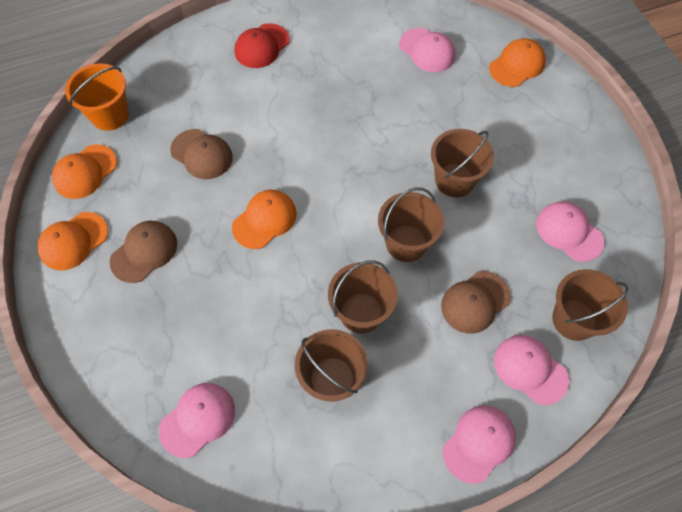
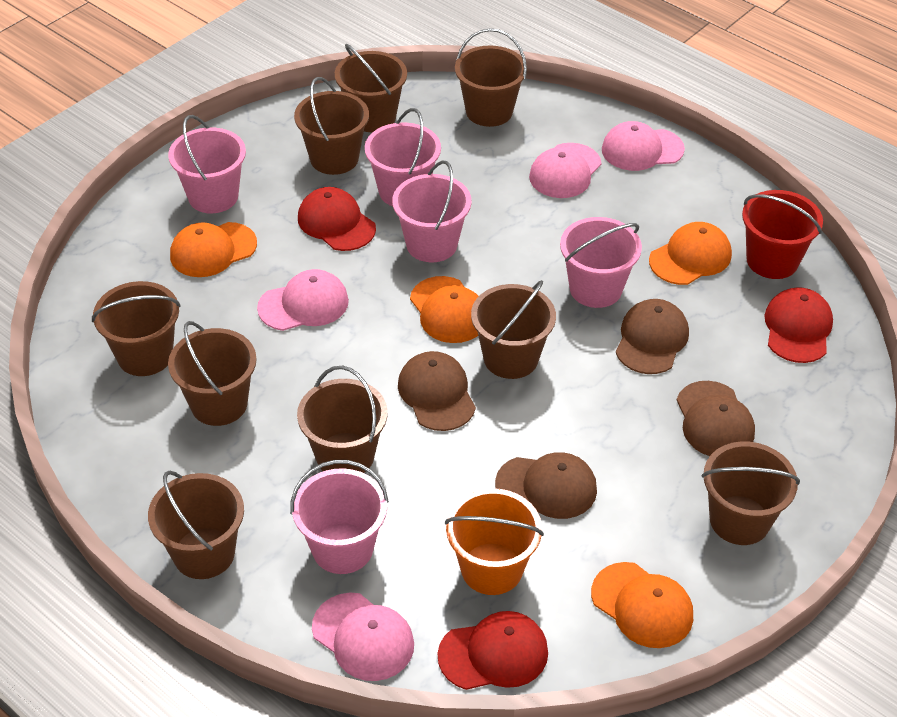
brown bucket: 5 -> 9
brown cap: 3 -> 4
pink bucket: 0 -> 5
pink cap: 5 -> 4
red bucket: 0 -> 1
red cap: 1 -> 3

